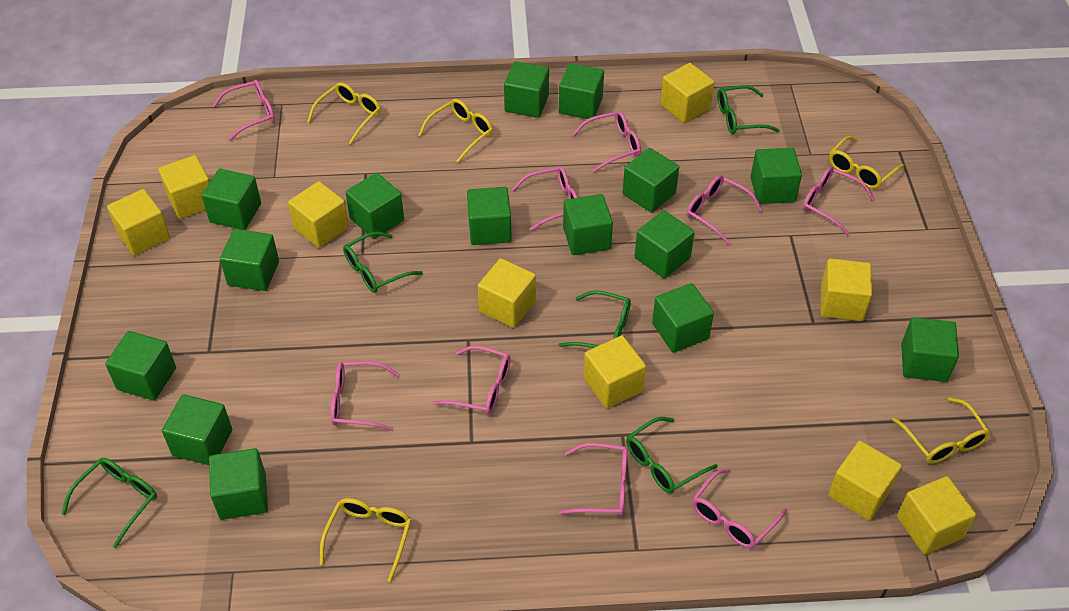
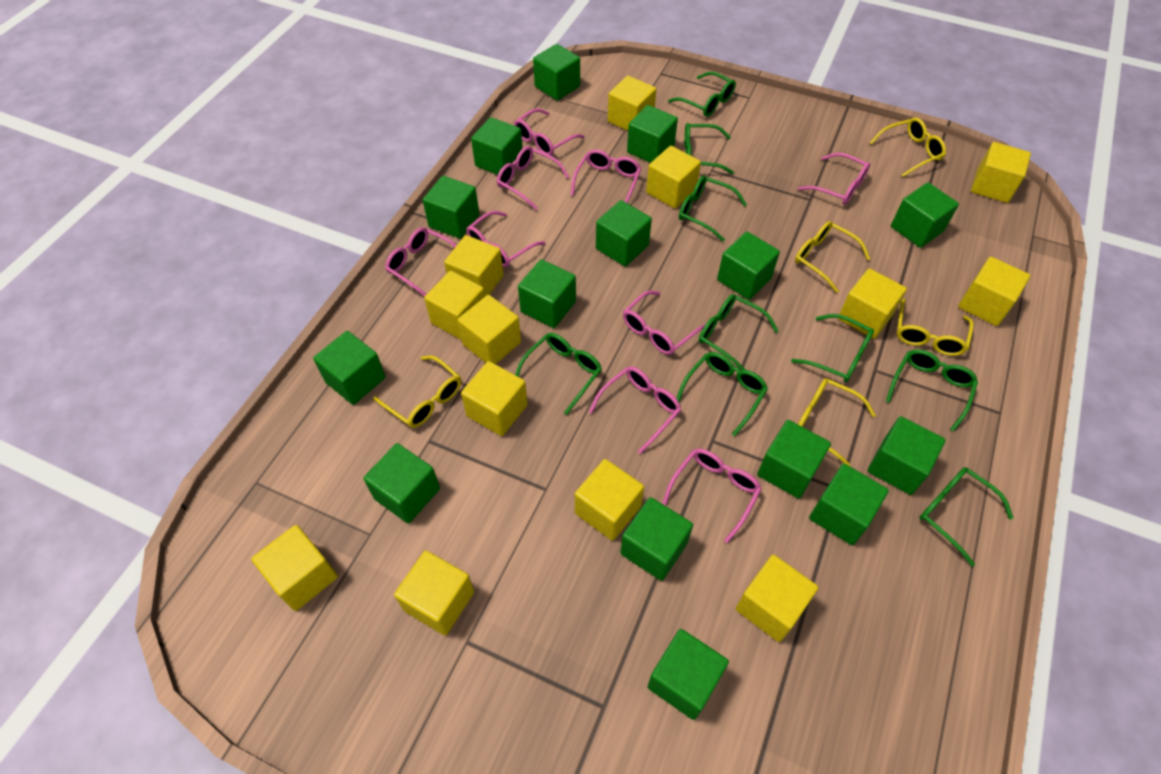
green glasses: 5 -> 9
yellow cube: 9 -> 13

